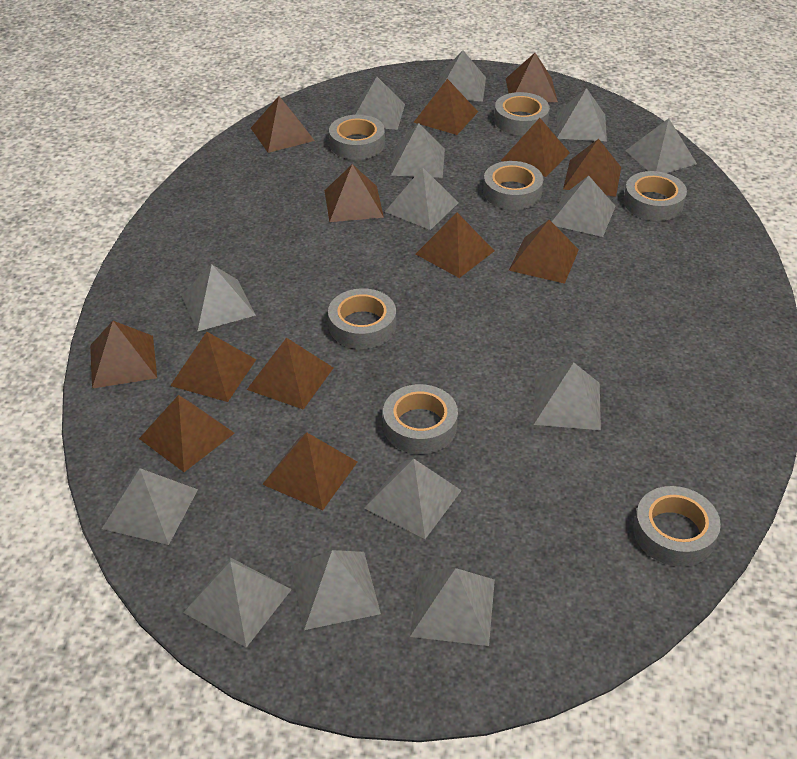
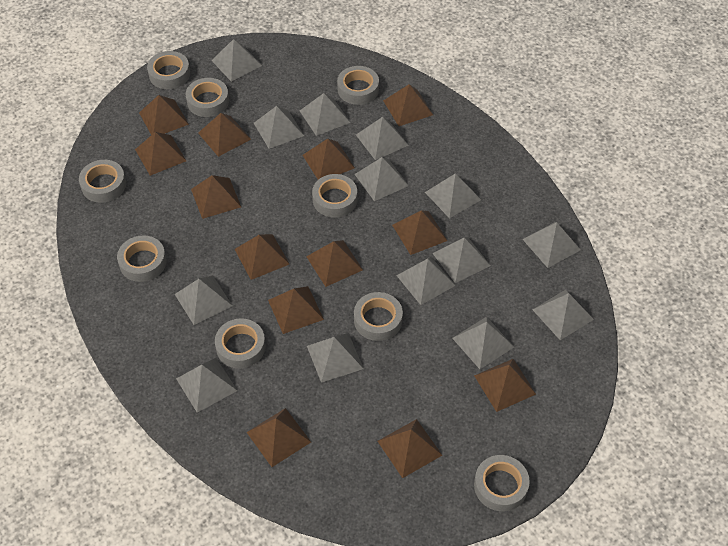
grey tape: 7 -> 9

